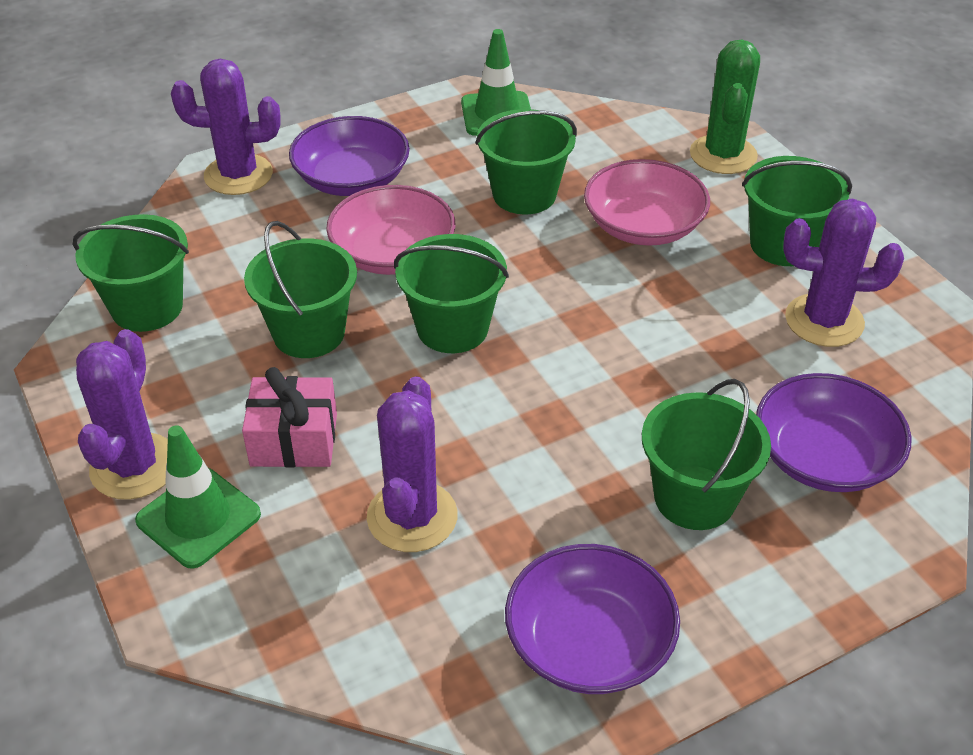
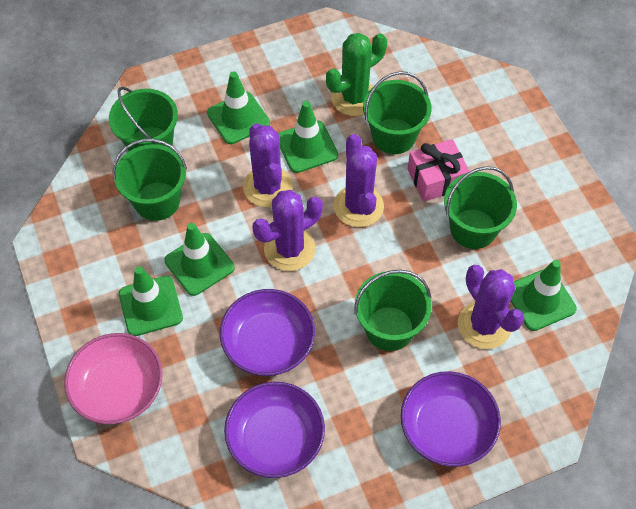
green bucket: 6 -> 5
green traffic cone: 2 -> 5
pink bowl: 2 -> 1

